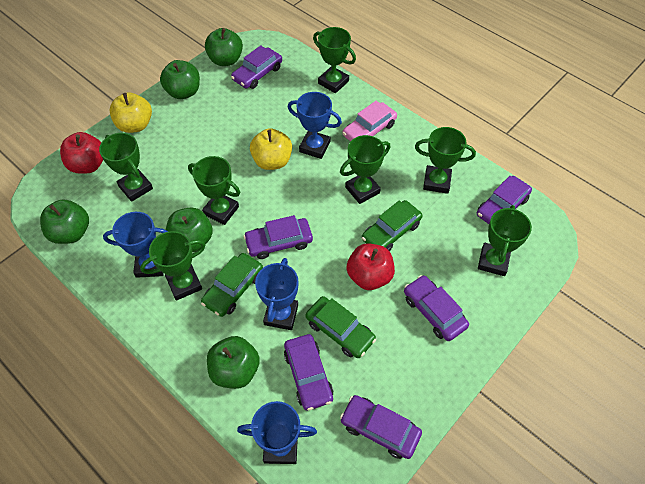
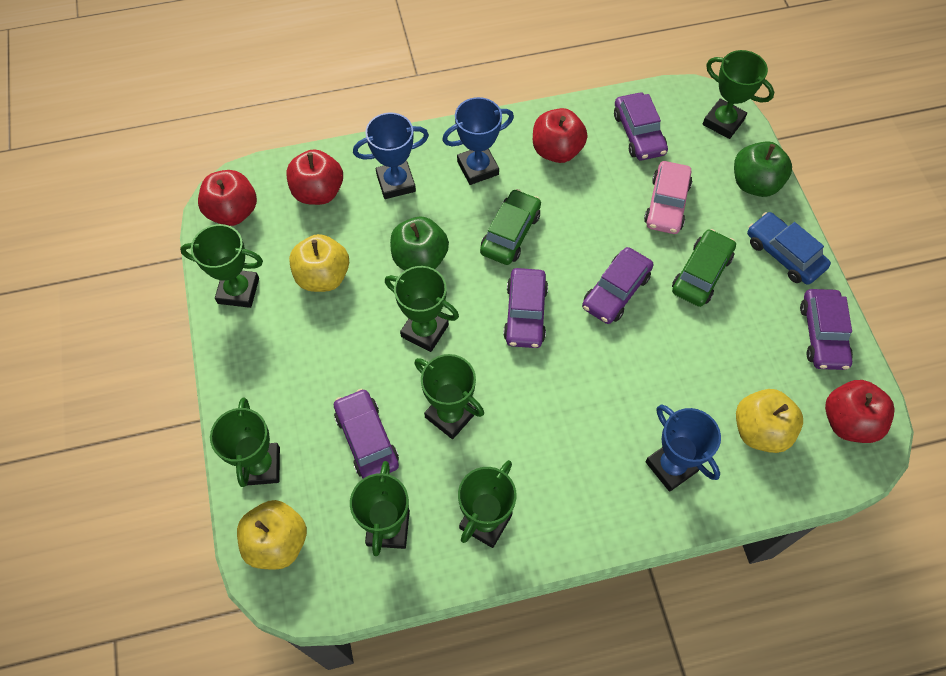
blue car: 0 -> 1
blue trophy: 4 -> 3
green apple: 5 -> 2
green car: 3 -> 2
purple car: 6 -> 5
red apple: 2 -> 4
yellow apple: 2 -> 3

